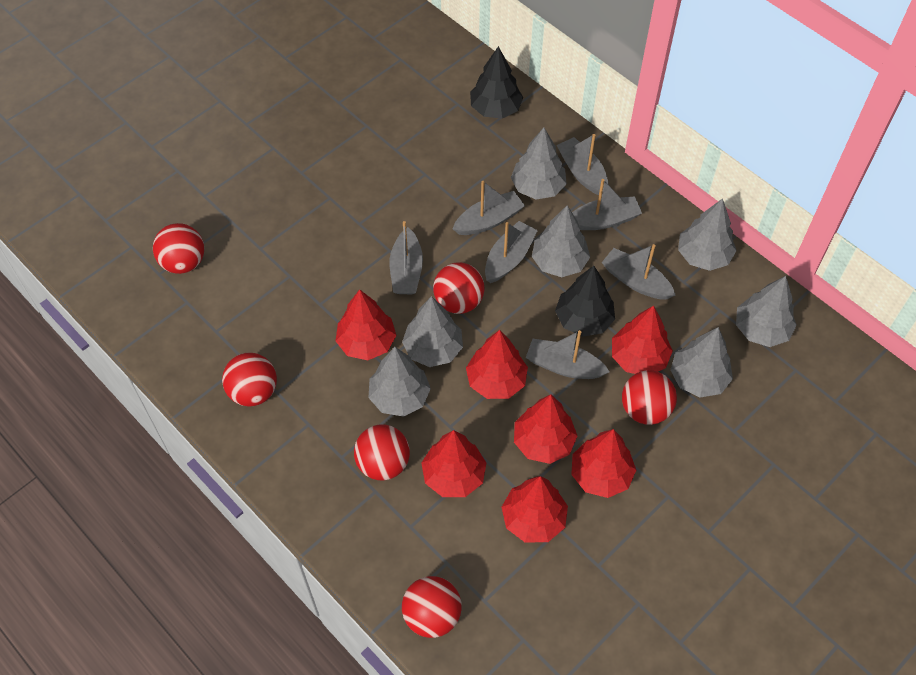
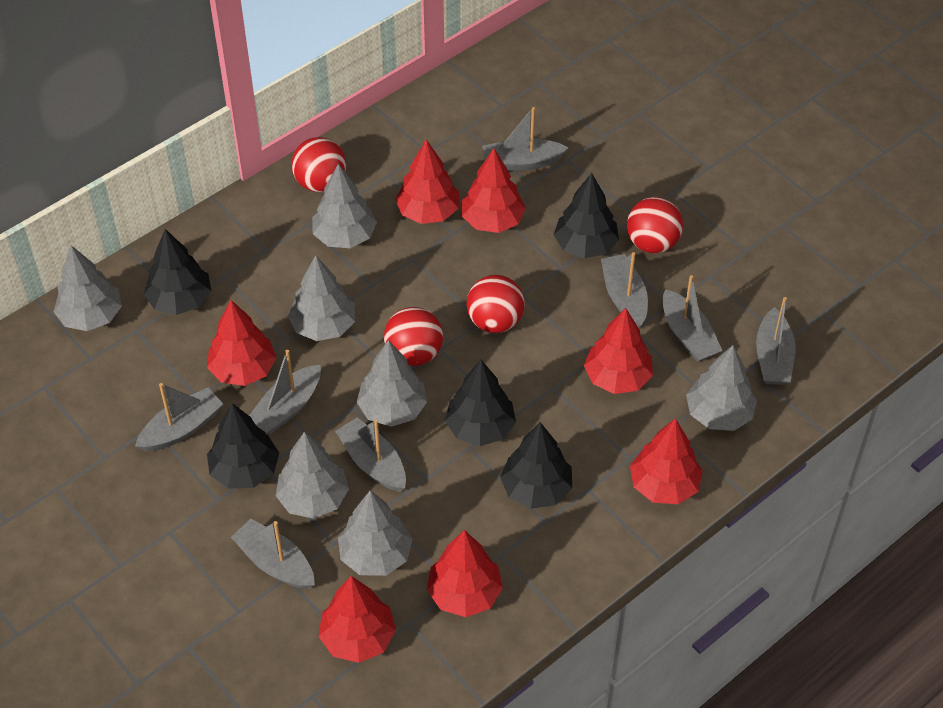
black tree: 2 -> 5
grey boat: 7 -> 8
red ball: 6 -> 4

